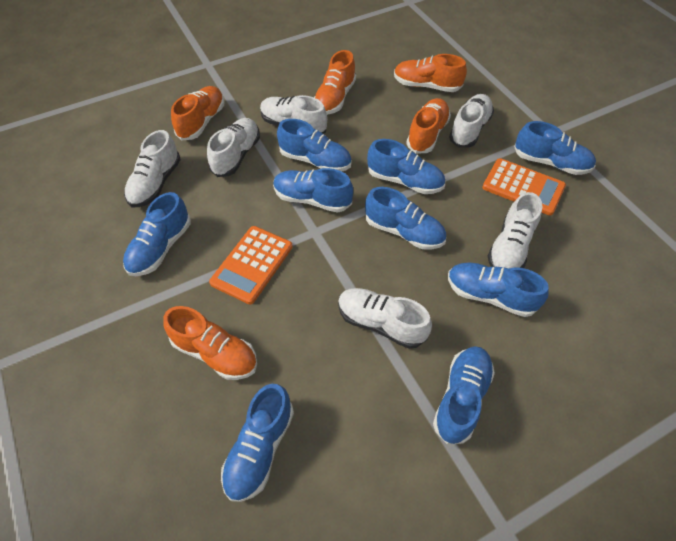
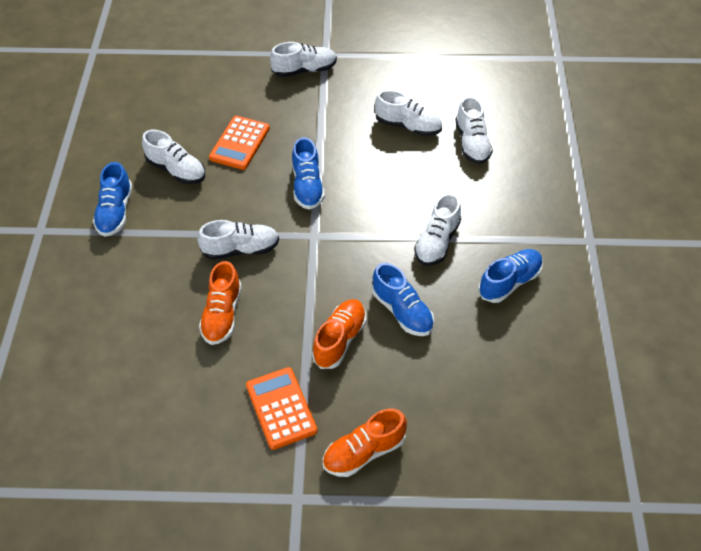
blue shoe: 9 -> 4
orange shoe: 5 -> 3

